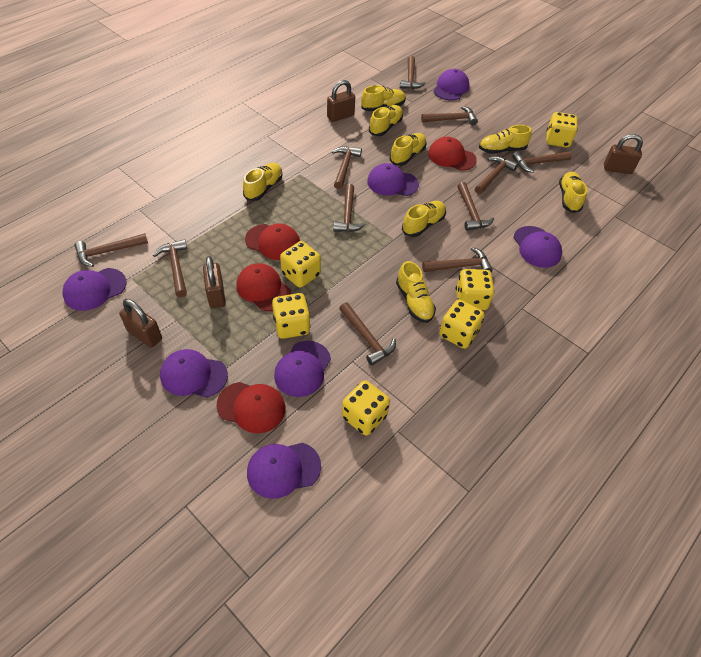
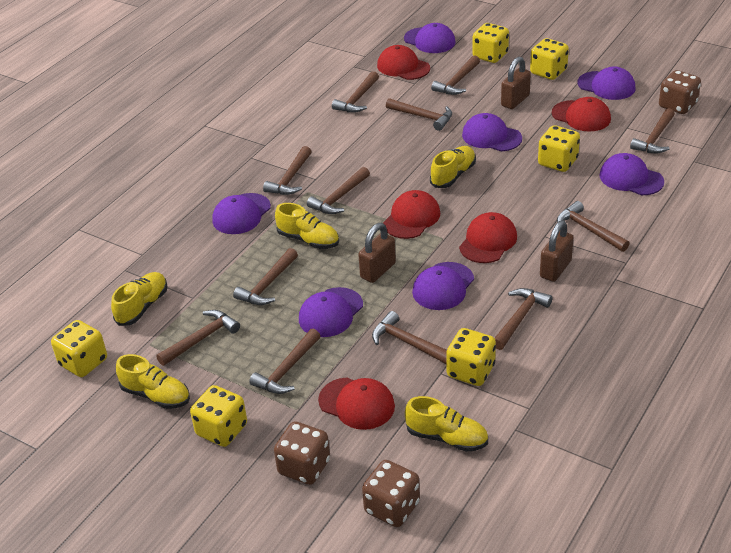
brown dice: 0 -> 3
brown hammer: 11 -> 12
brown padlock: 4 -> 3
red cap: 4 -> 5
yellow shoe: 8 -> 5

